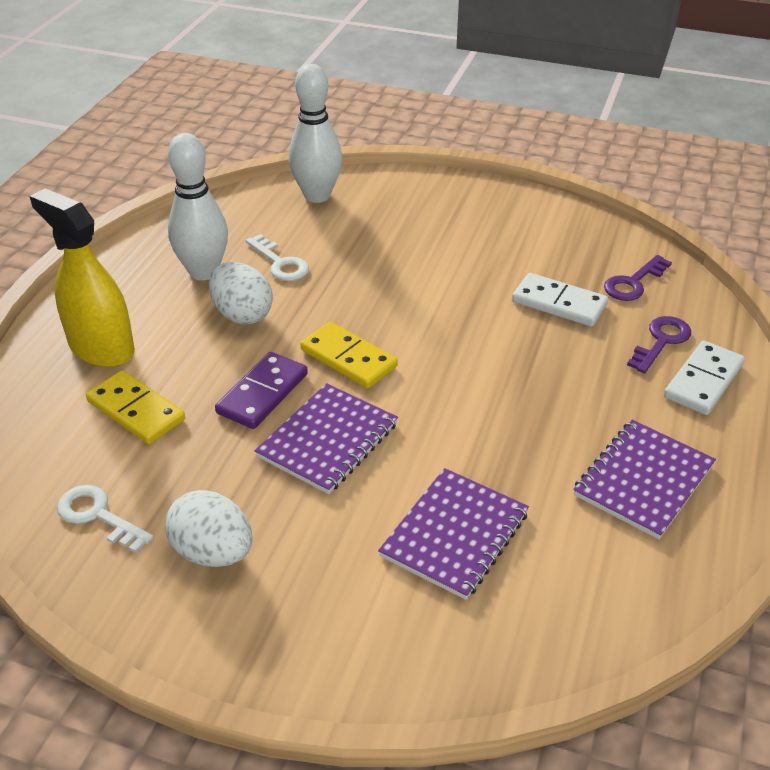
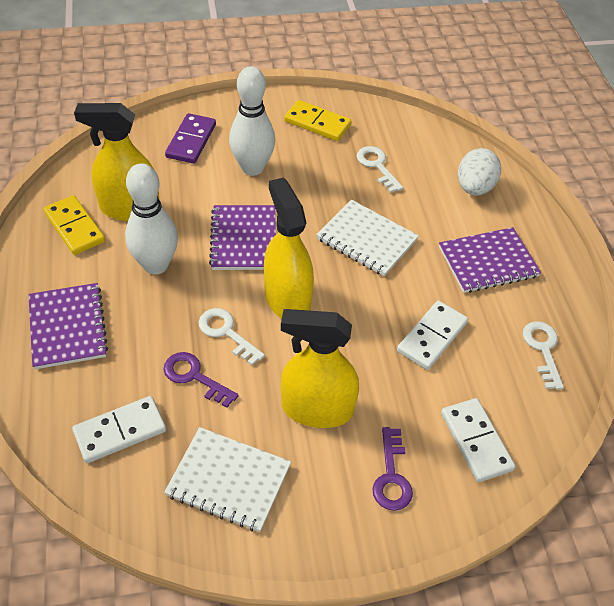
white domino: 2 -> 3
white egg: 2 -> 1
white key: 2 -> 3
white notebook: 0 -> 2
yellow spray bottle: 1 -> 3

